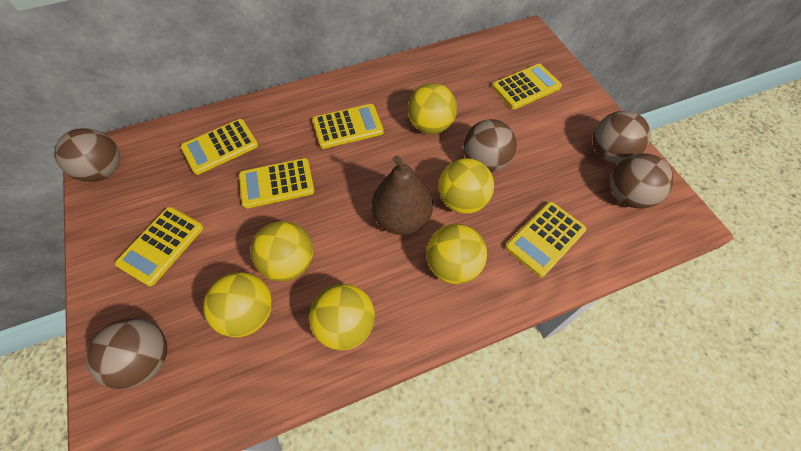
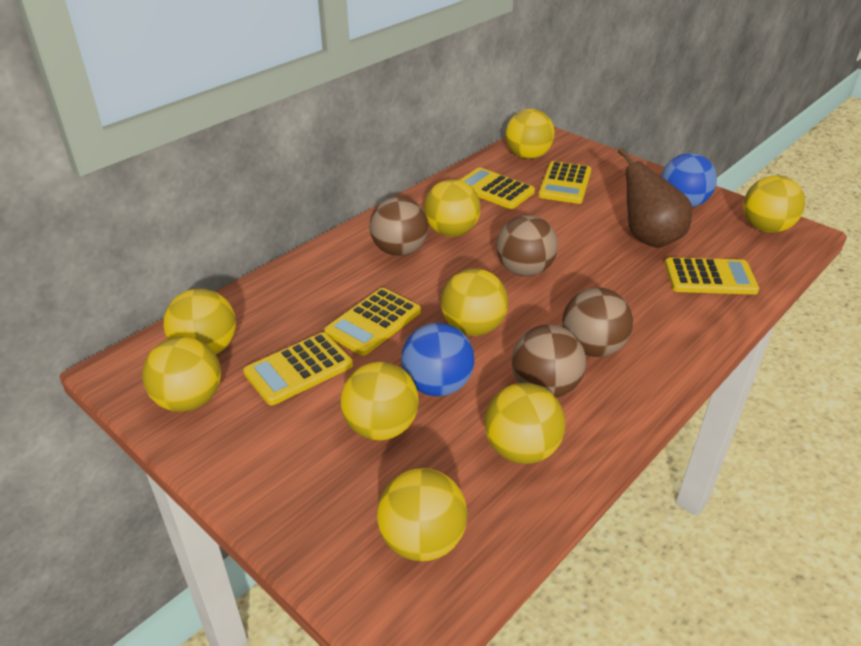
blue ball: 0 -> 2
brown ball: 5 -> 4
yellow ball: 6 -> 9
yellow calculator: 6 -> 5

